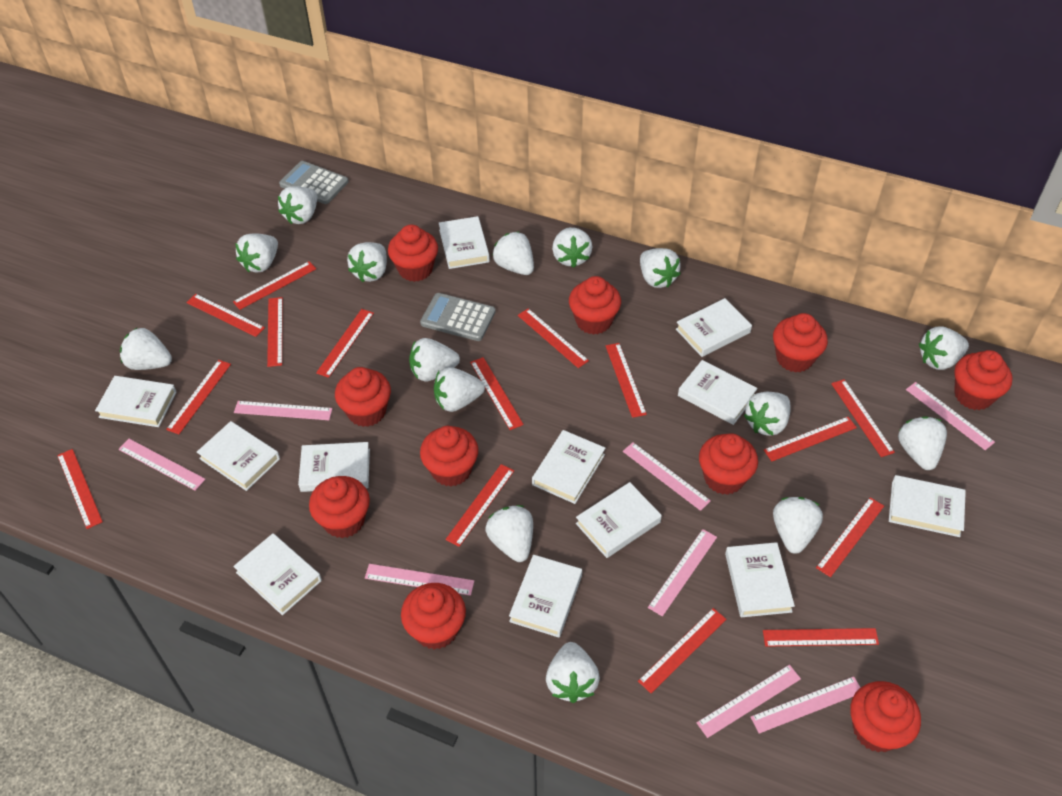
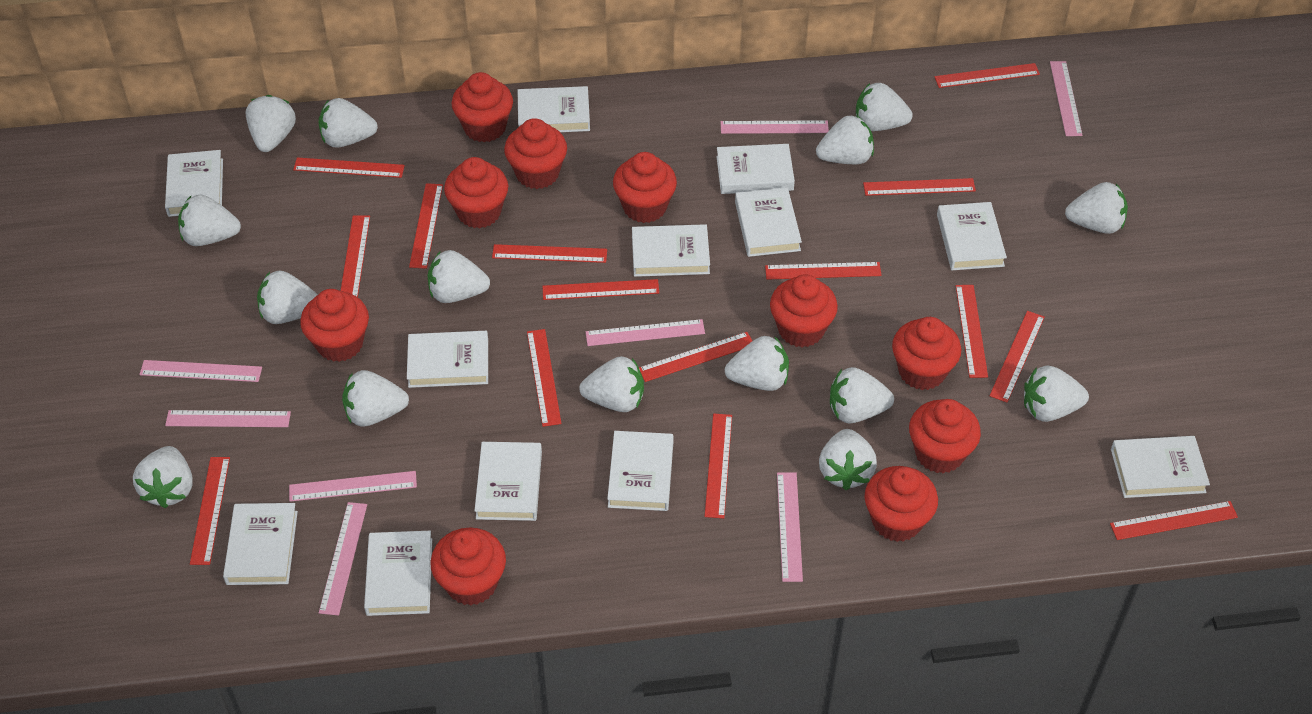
grey calculator: 2 -> 0

